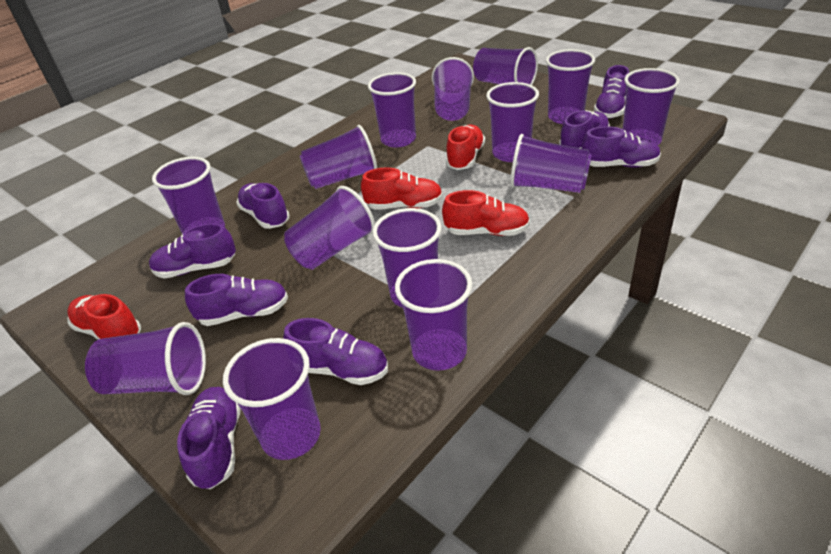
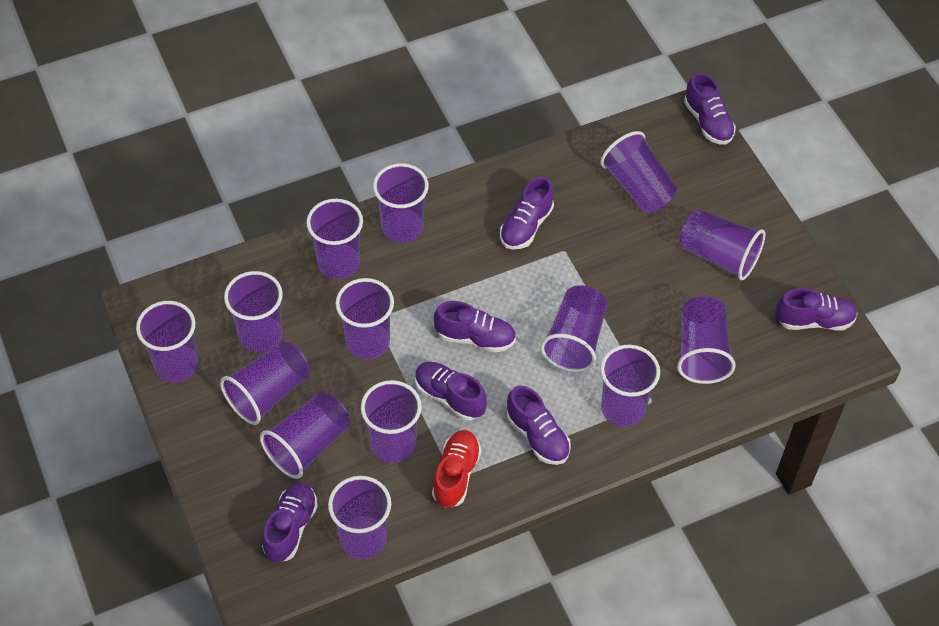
purple shoe: 8 -> 7
red shoe: 4 -> 1

